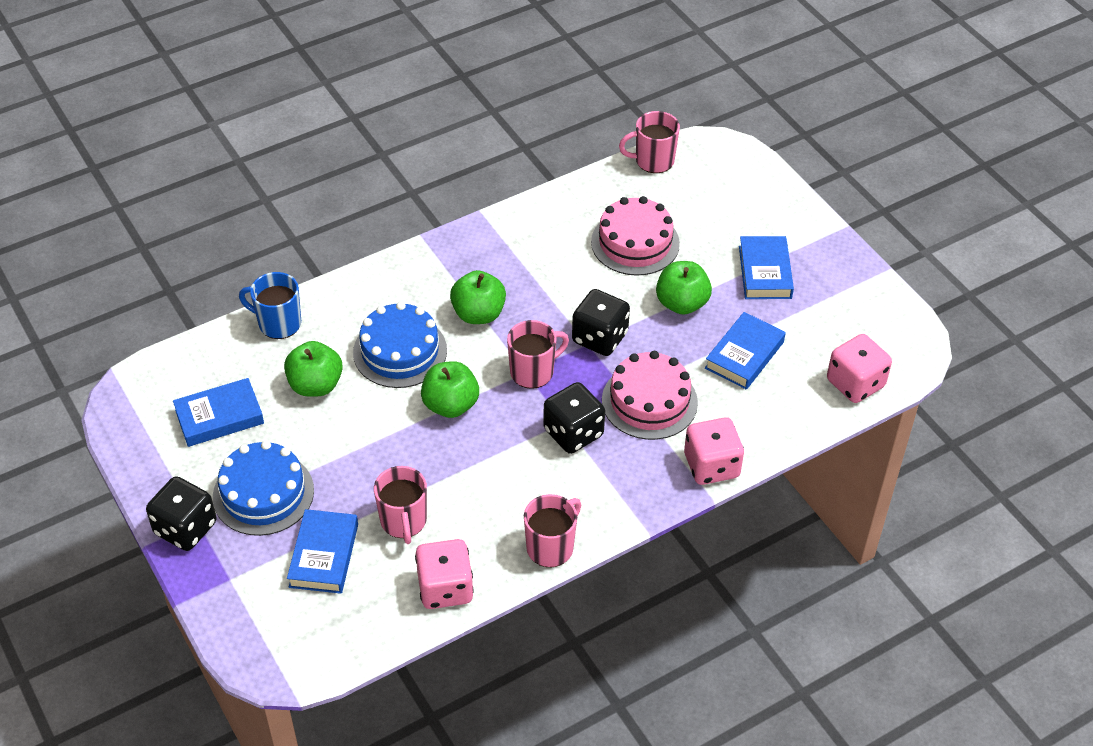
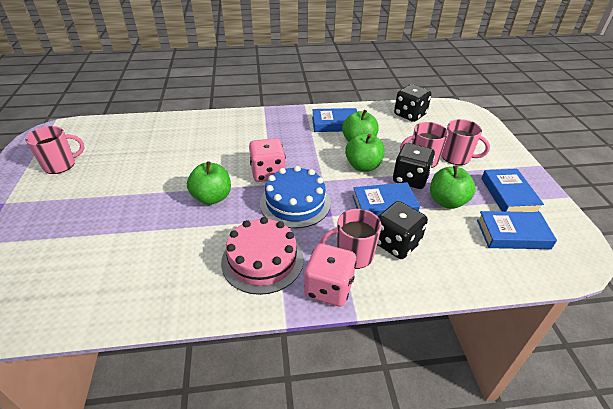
blue cake: 2 -> 1
blue mug: 1 -> 0
pink cake: 2 -> 1
pink dice: 3 -> 2

